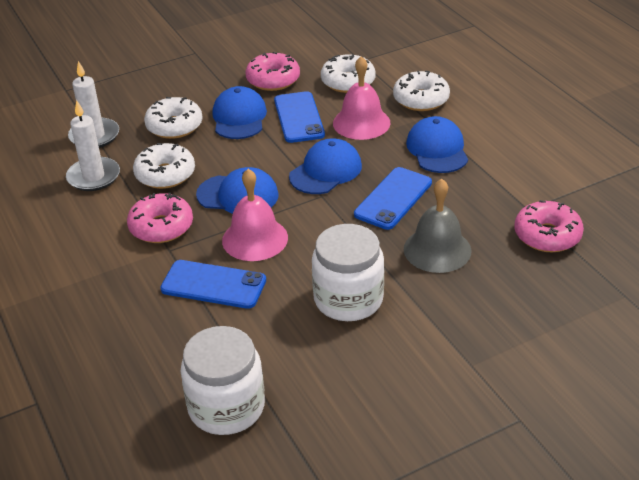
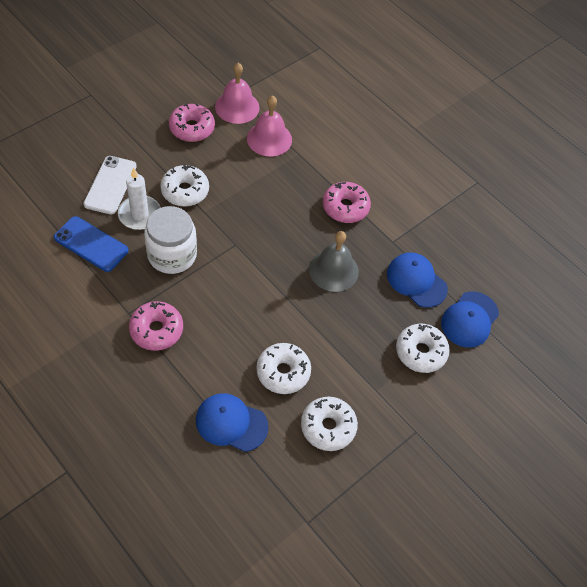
blue cap: 4 -> 3
blue phone: 3 -> 1
white candle: 2 -> 1
white jar: 2 -> 1
white phone: 0 -> 1

